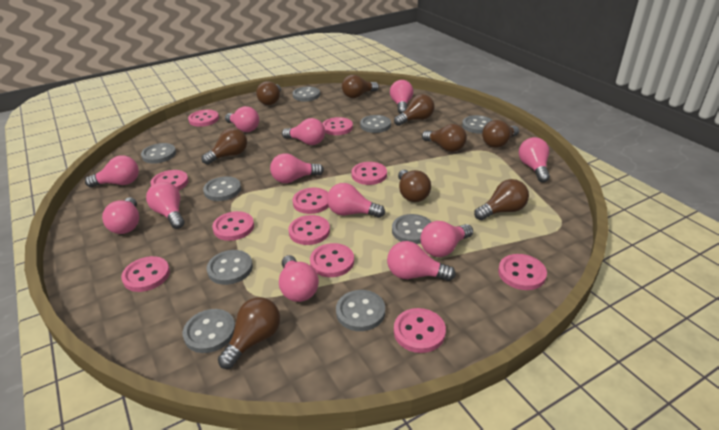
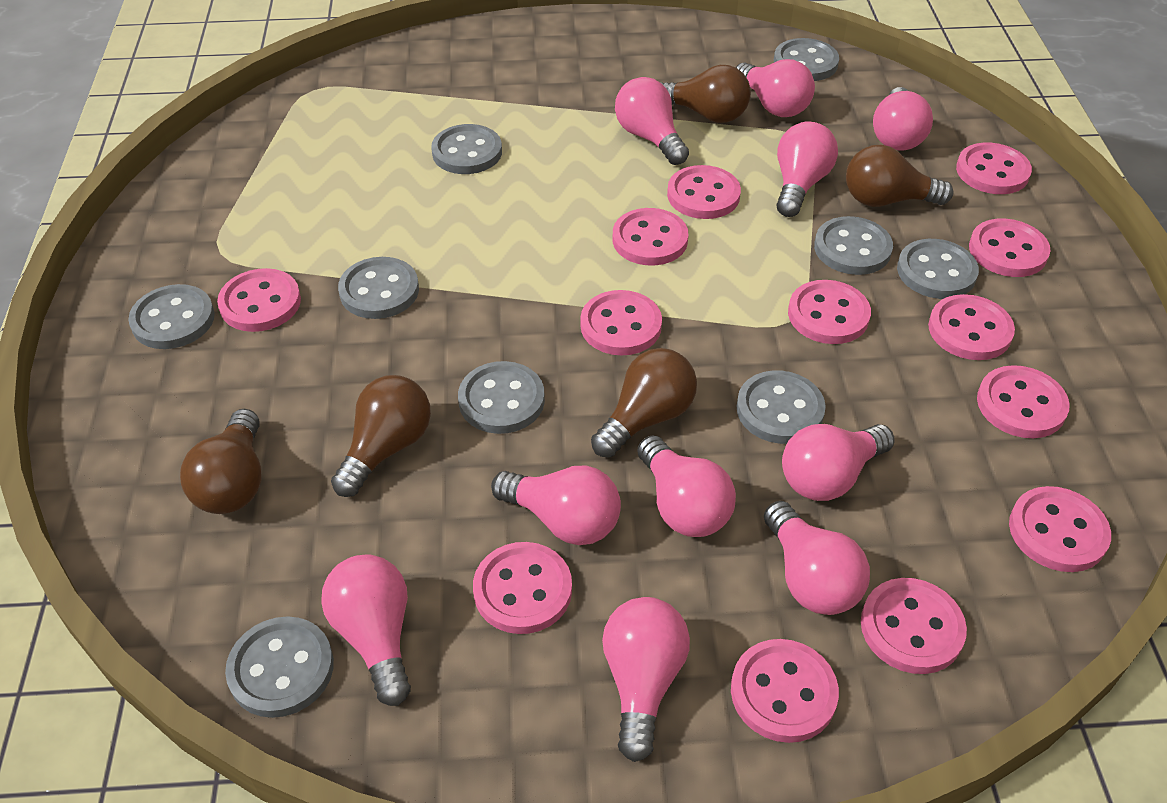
brown light bulb: 9 -> 5
pink button: 11 -> 13
pink light bulb: 12 -> 10

